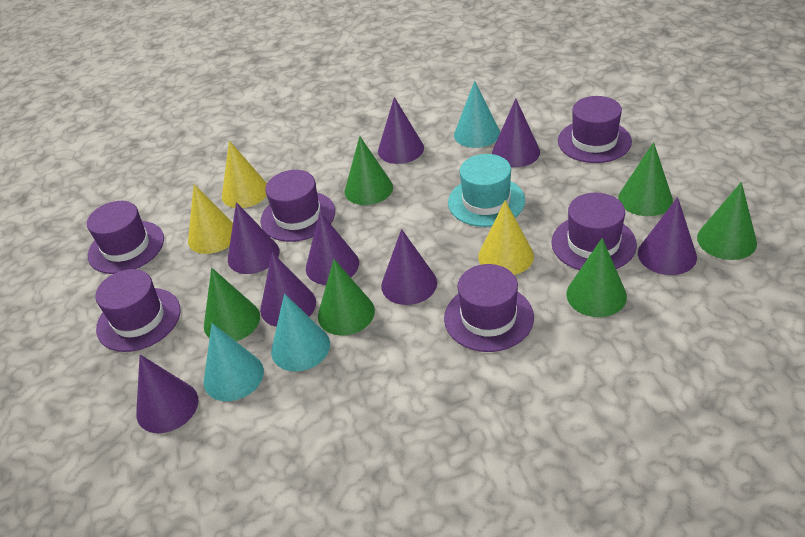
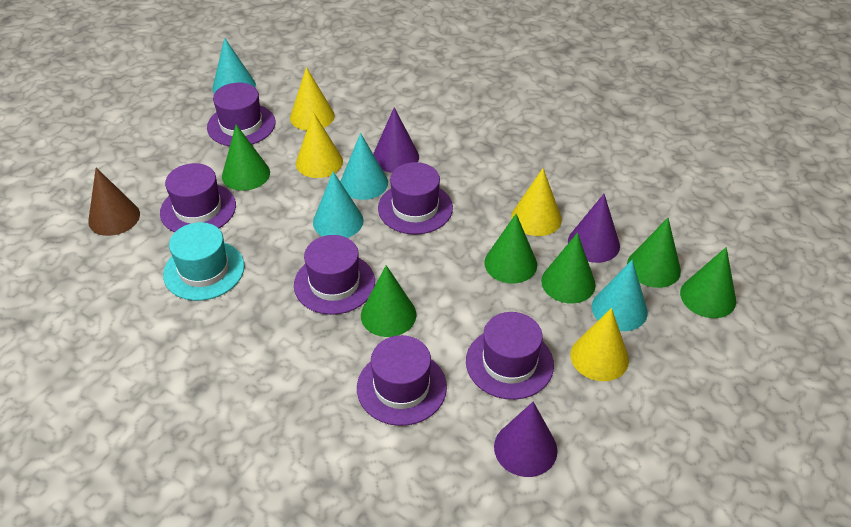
brown cone: 0 -> 1
purple cone: 8 -> 3
turquoise cone: 3 -> 4
yellow cone: 3 -> 4

